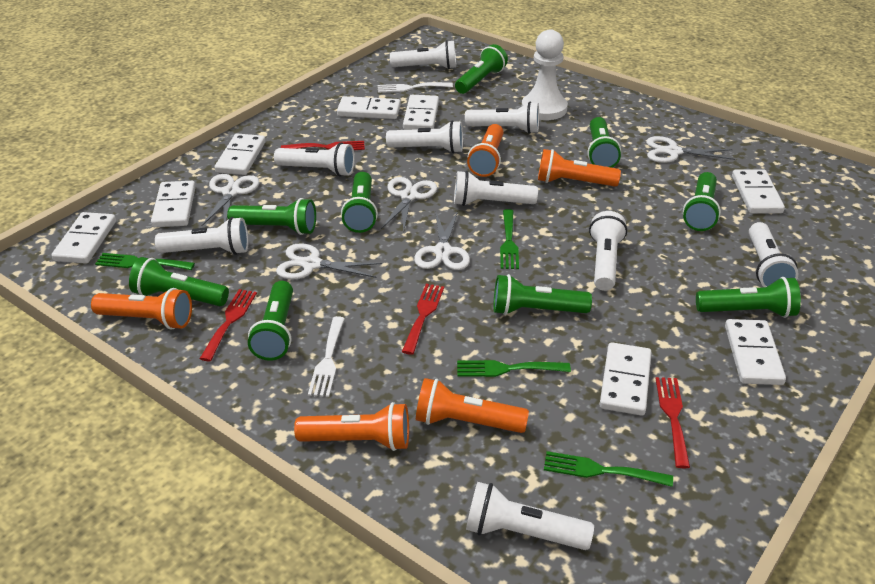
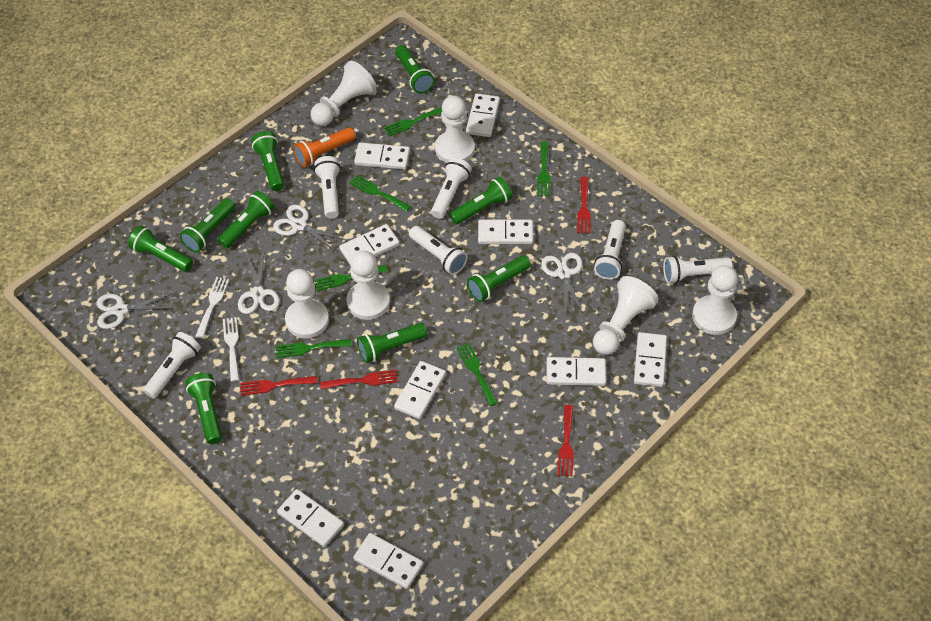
green fork: 4 -> 6
orange flashlight: 5 -> 1
white domino: 8 -> 9
white flashlight: 9 -> 6
white pawn: 1 -> 6
white scissors: 5 -> 4

